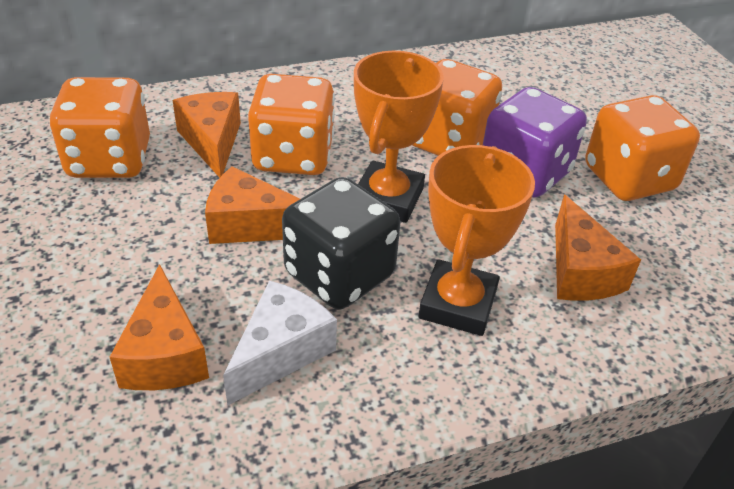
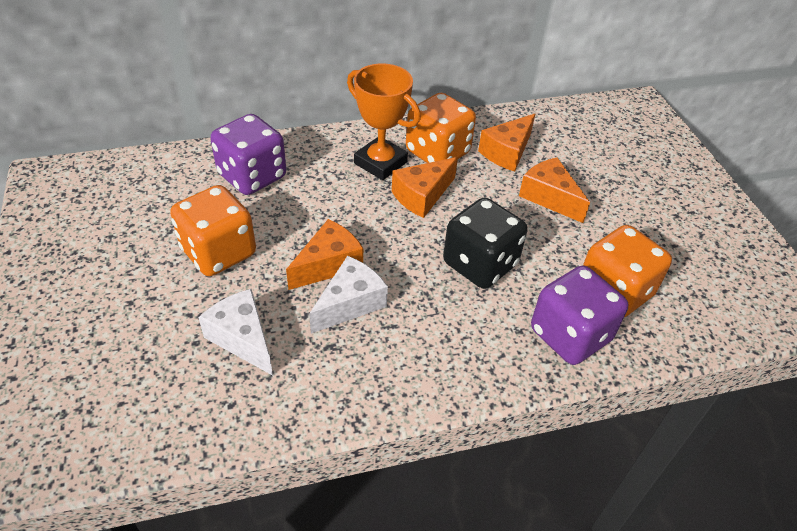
orange dice: 4 -> 3
orange trophy: 2 -> 1
purple dice: 1 -> 2
white cheese: 1 -> 2

